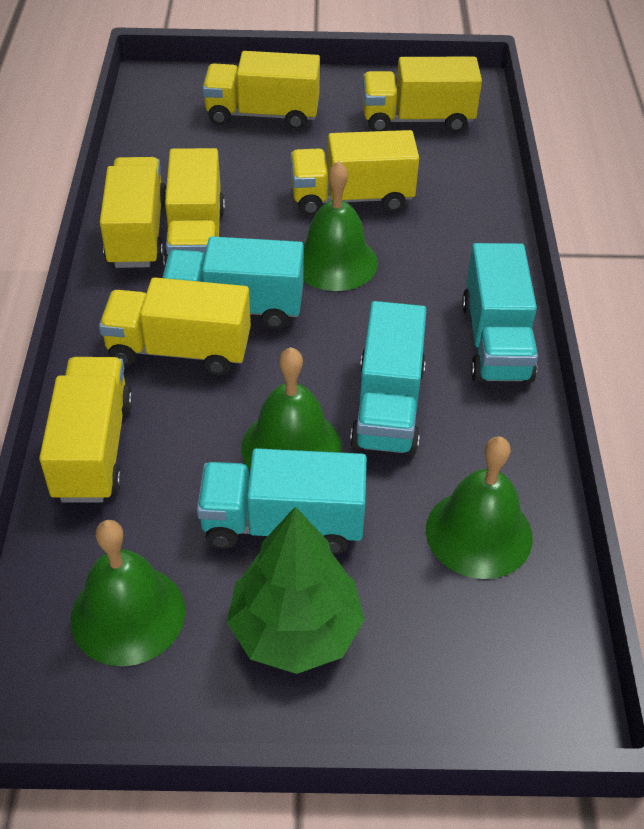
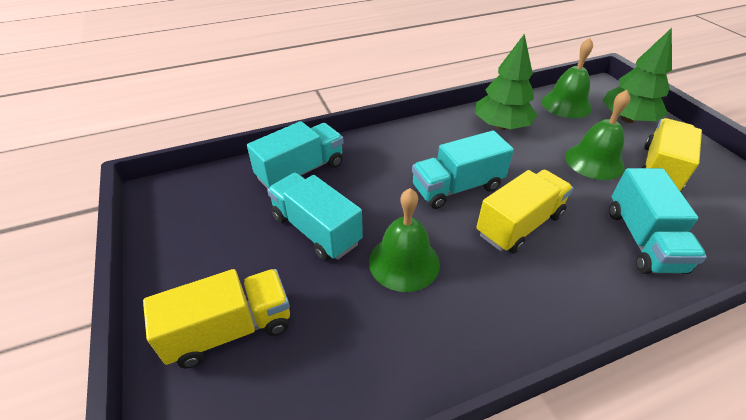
green bell: 4 -> 3
green tree: 1 -> 2
yellow truck: 7 -> 3

